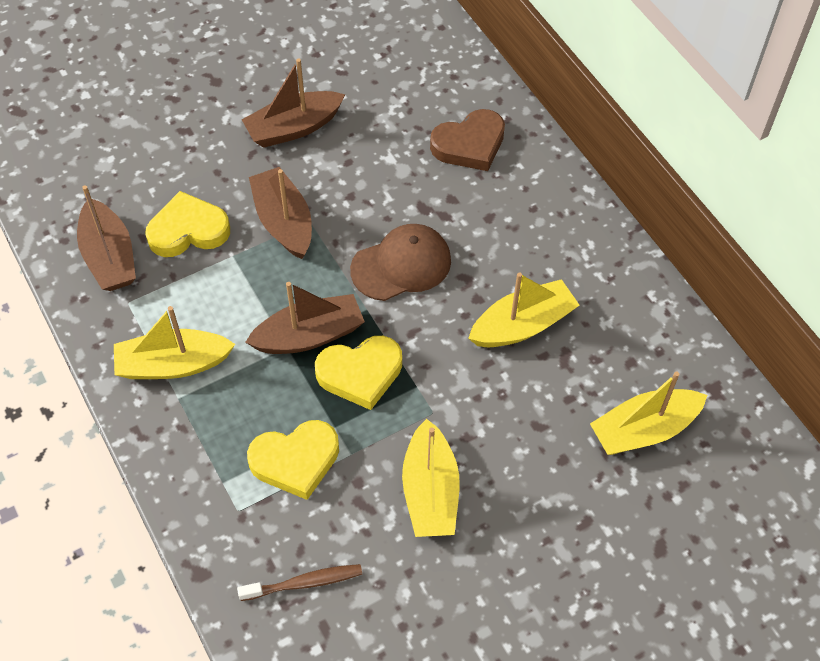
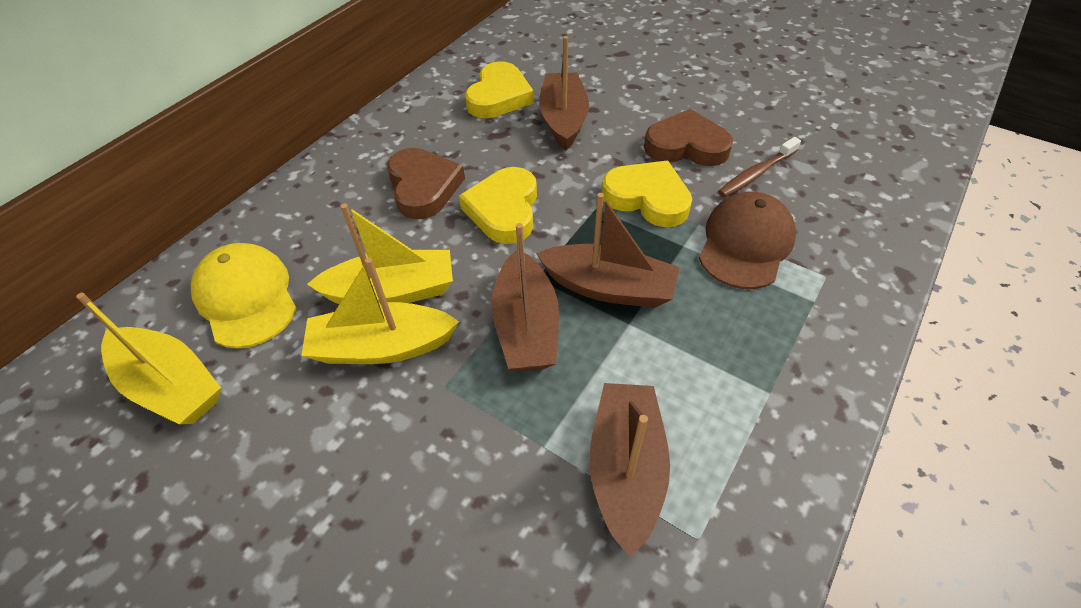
brown heart: 1 -> 2
yellow boat: 4 -> 3
yellow cap: 0 -> 1

